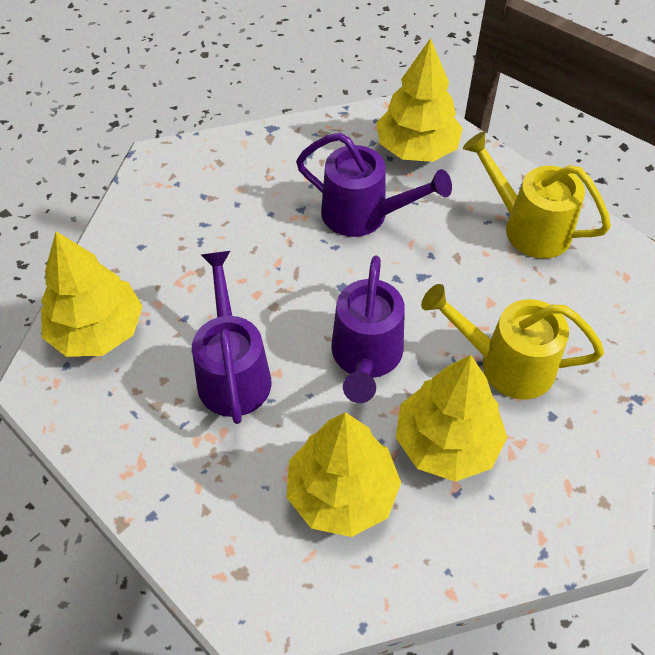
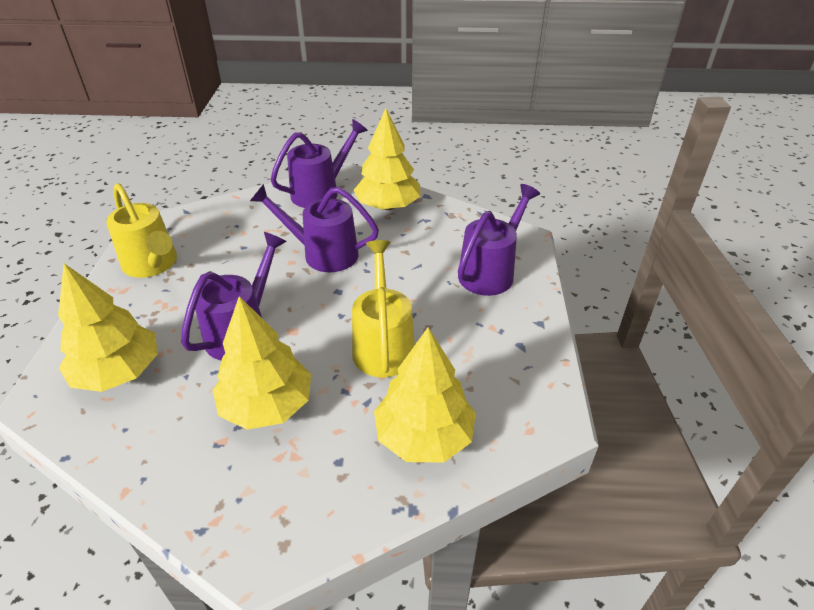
purple watering can: 3 -> 4

